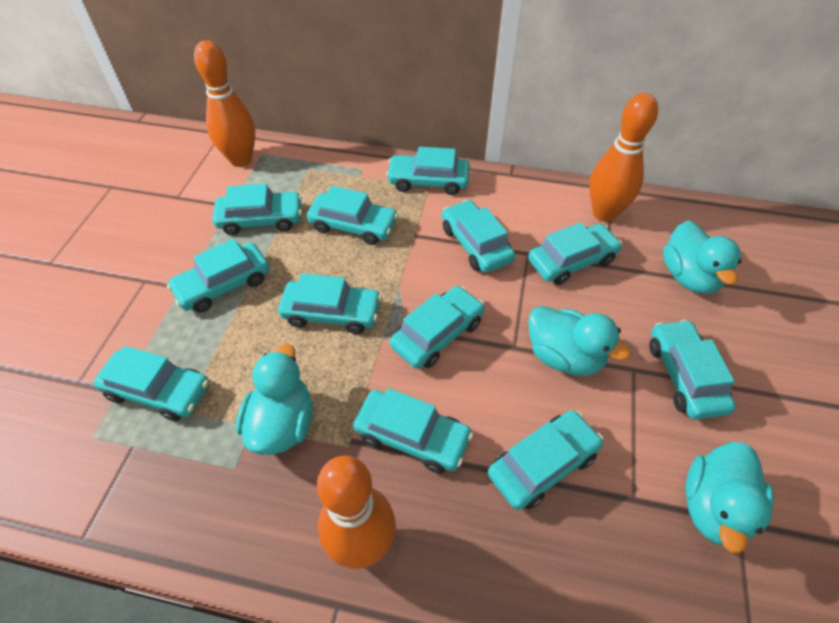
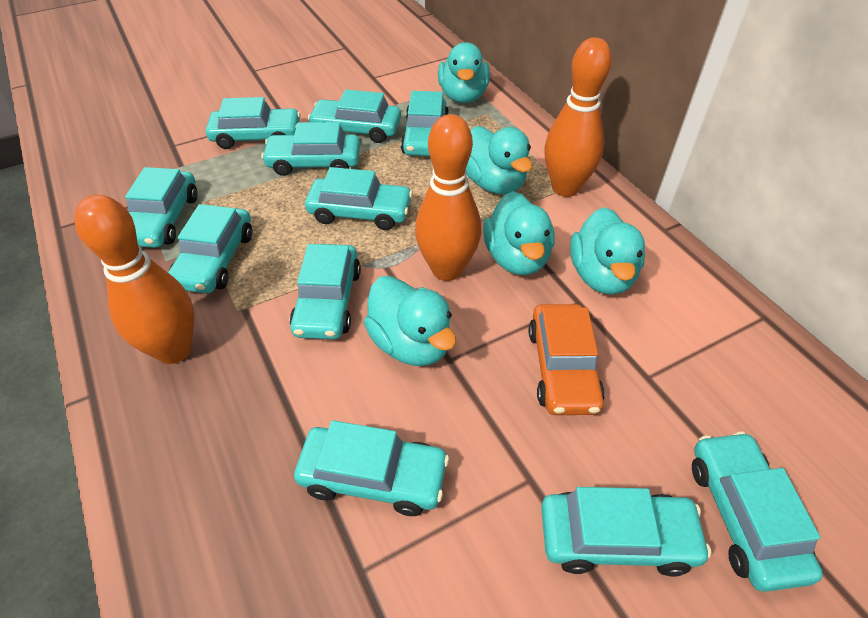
orange car: 0 -> 1
turquoise car: 12 -> 11
turquoise duck: 4 -> 5

